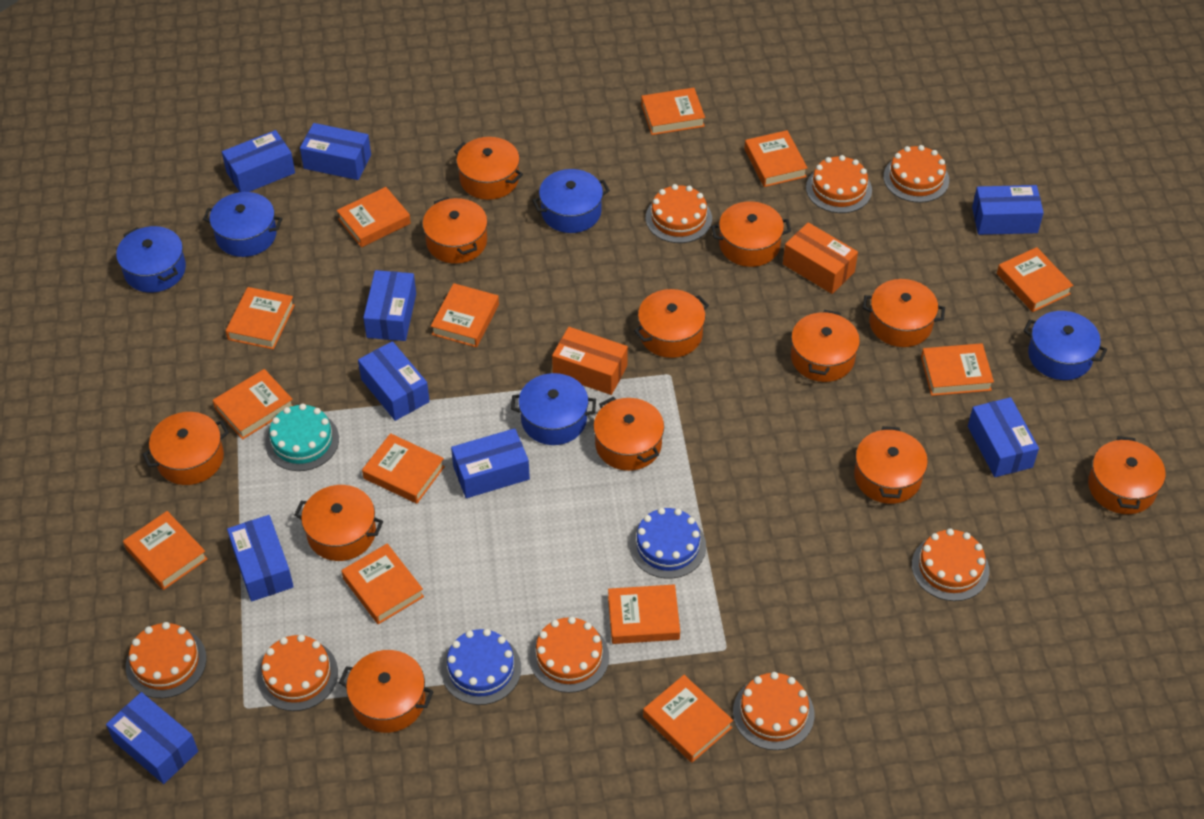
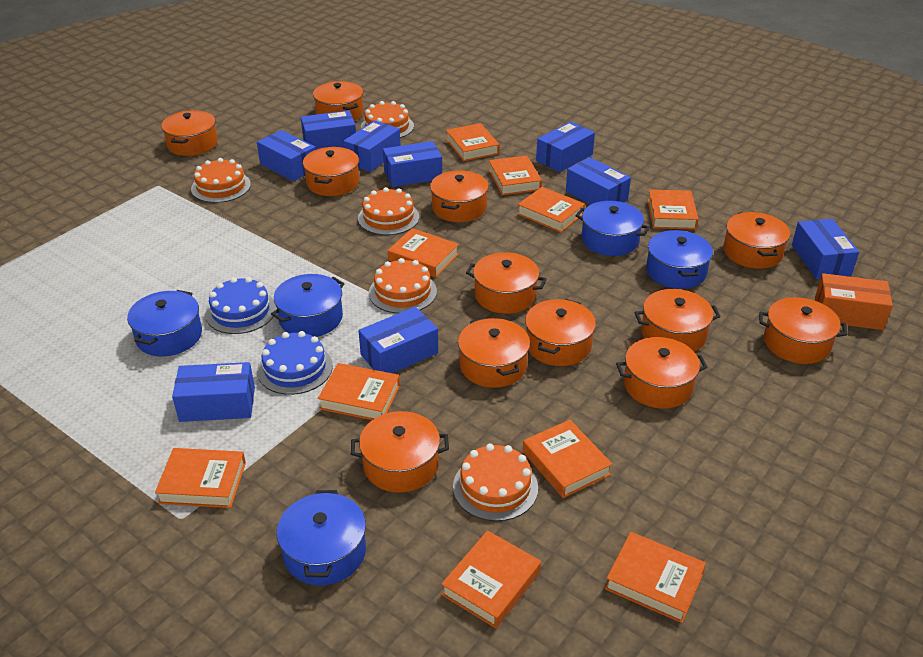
orange book: 13 -> 10
orange box: 2 -> 1
orange cake: 8 -> 5
turquoise cake: 1 -> 0

